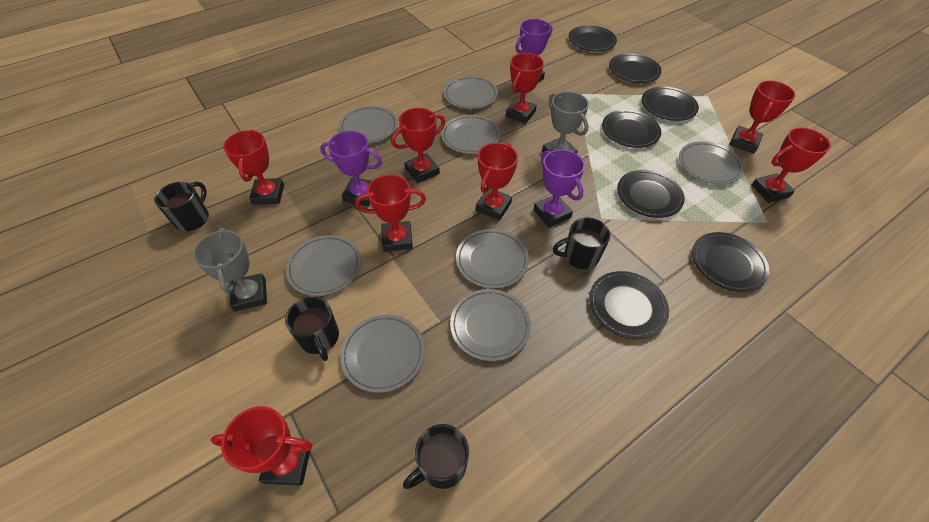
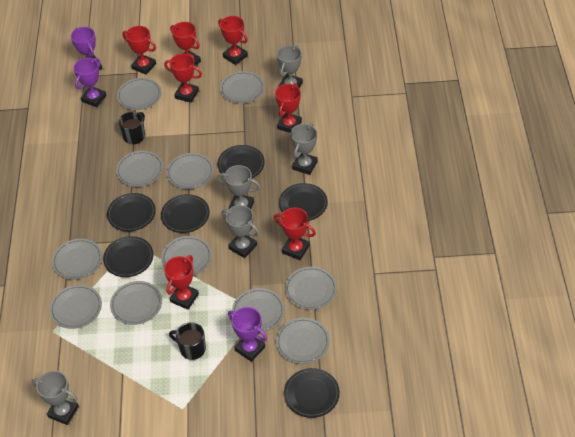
black mug: 4 -> 2
black plate: 7 -> 6
grey plate: 8 -> 11
grey trophy: 2 -> 5
red trophy: 8 -> 7

